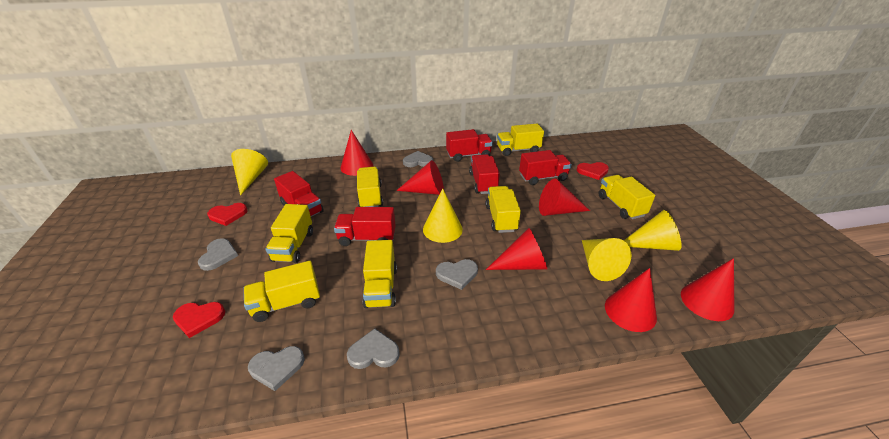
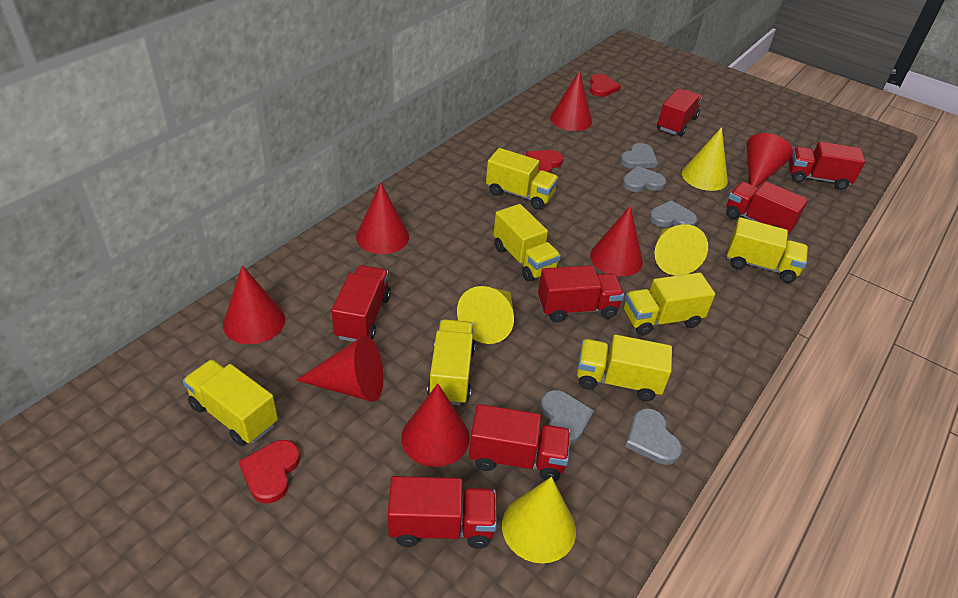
red cone: 6 -> 7
red truck: 5 -> 7

